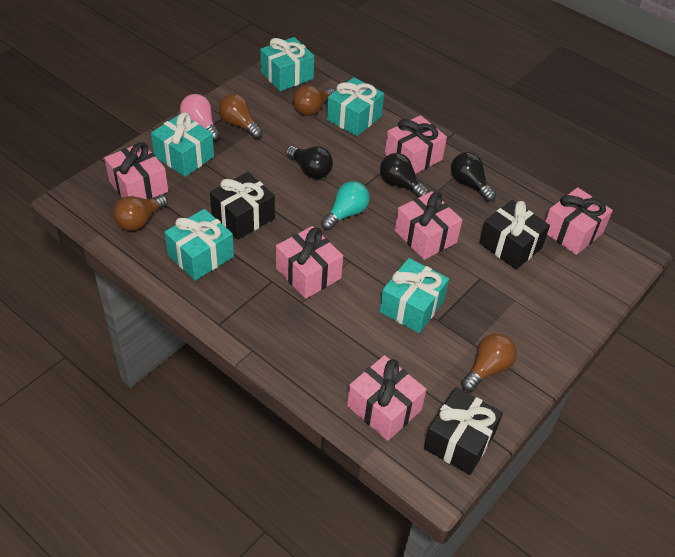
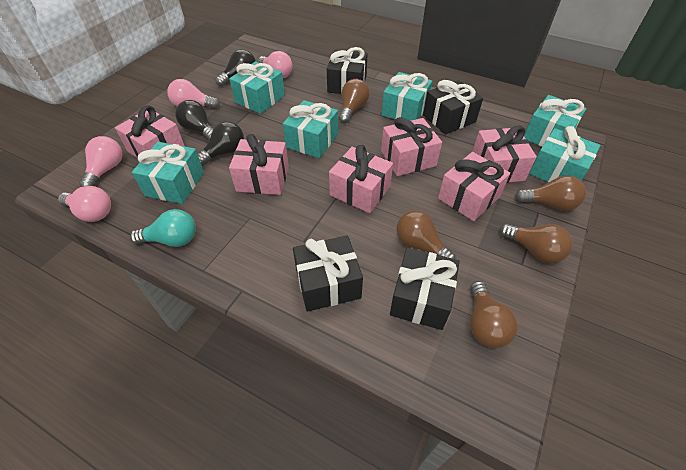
black gift: 3 -> 4
brown light bulb: 4 -> 5
pink light bulb: 1 -> 4
turquoise gift: 5 -> 6

